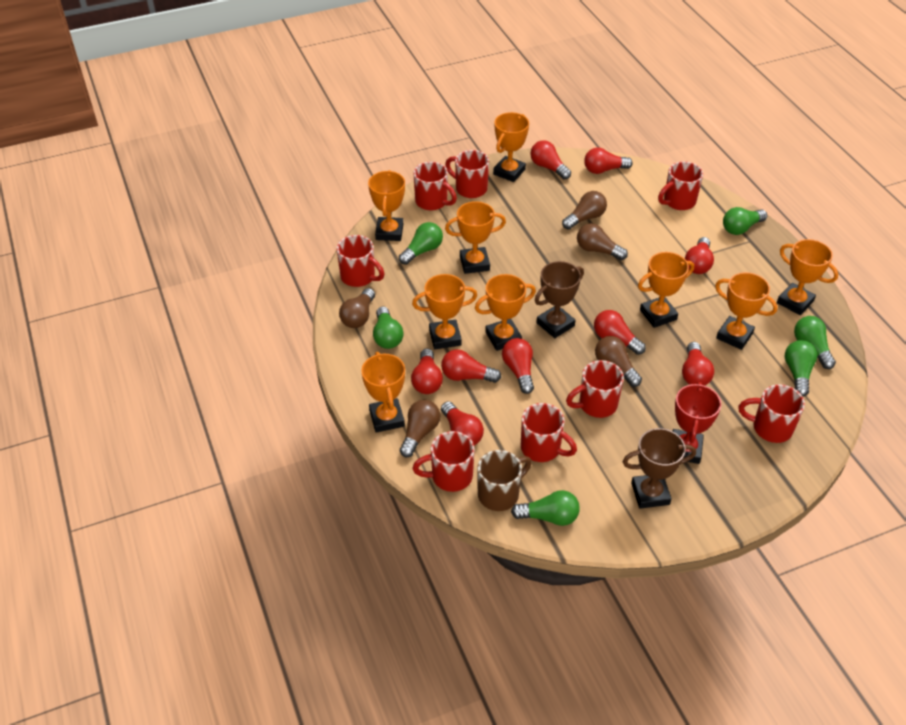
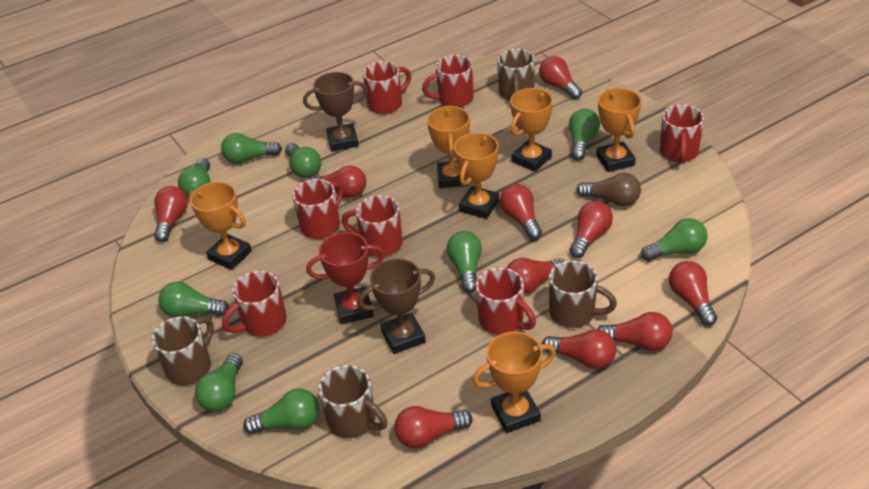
brown light bulb: 5 -> 1
brown mug: 1 -> 4
green light bulb: 6 -> 9
orange trophy: 9 -> 6
red light bulb: 9 -> 10
red mug: 8 -> 7

